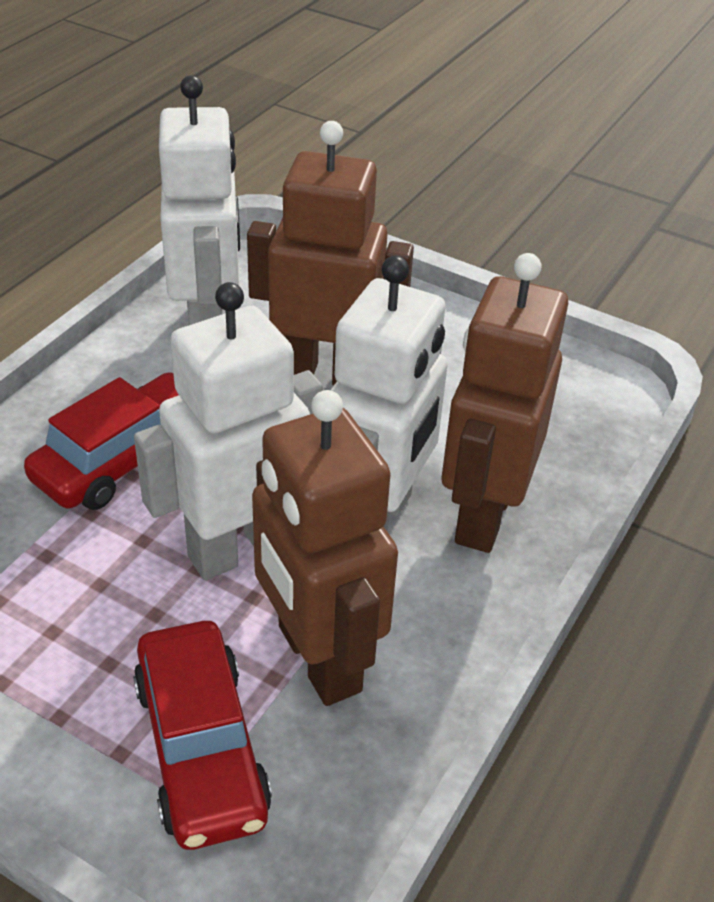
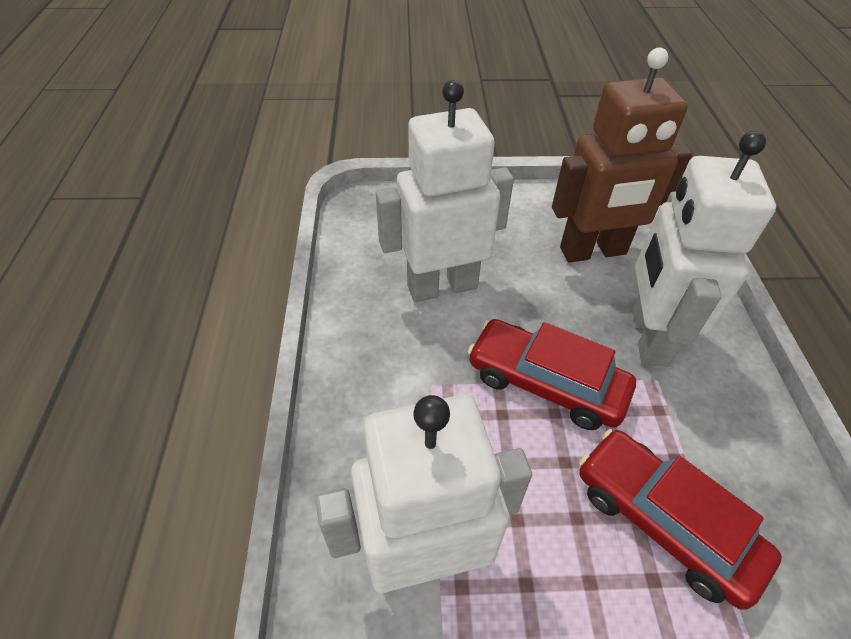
brown robot: 3 -> 1

